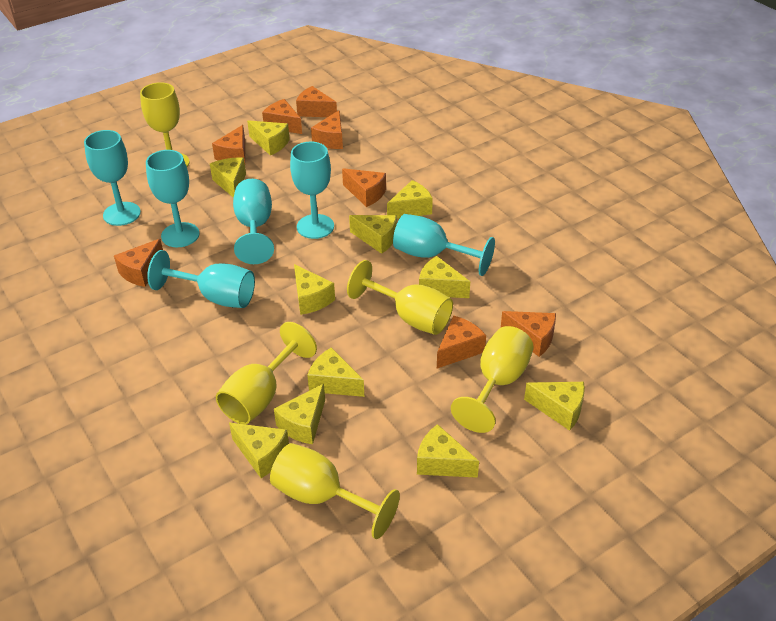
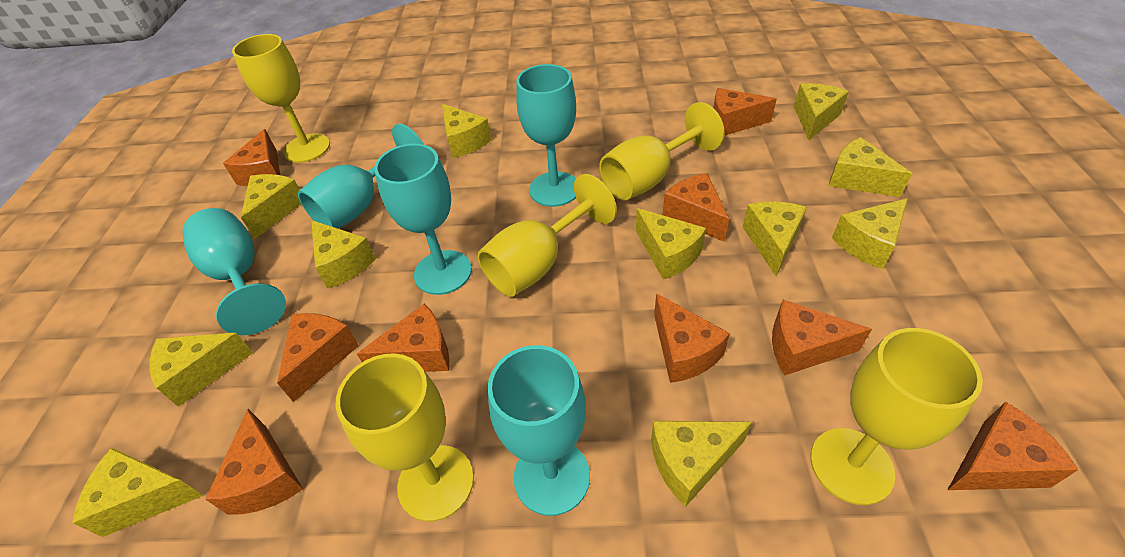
orange cheese: 8 -> 9
turquoise goblet: 6 -> 5

